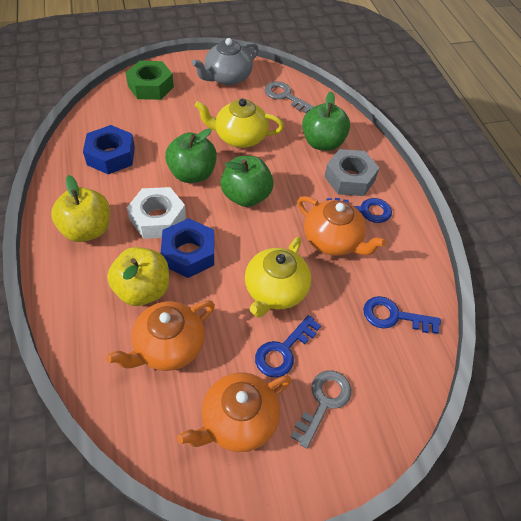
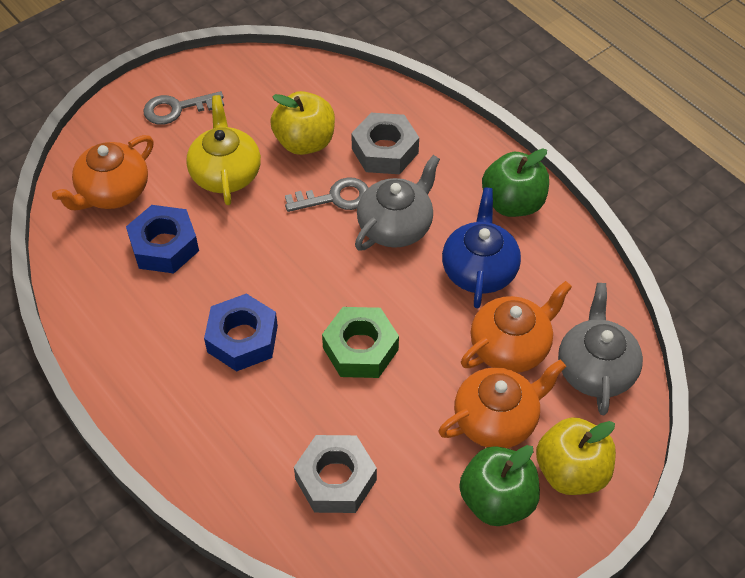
blue key: 3 -> 0
blue teapot: 0 -> 1
green apple: 3 -> 2
grey nut: 1 -> 2
grey teapot: 1 -> 2
white nut: 1 -> 0
yellow teapot: 2 -> 1

